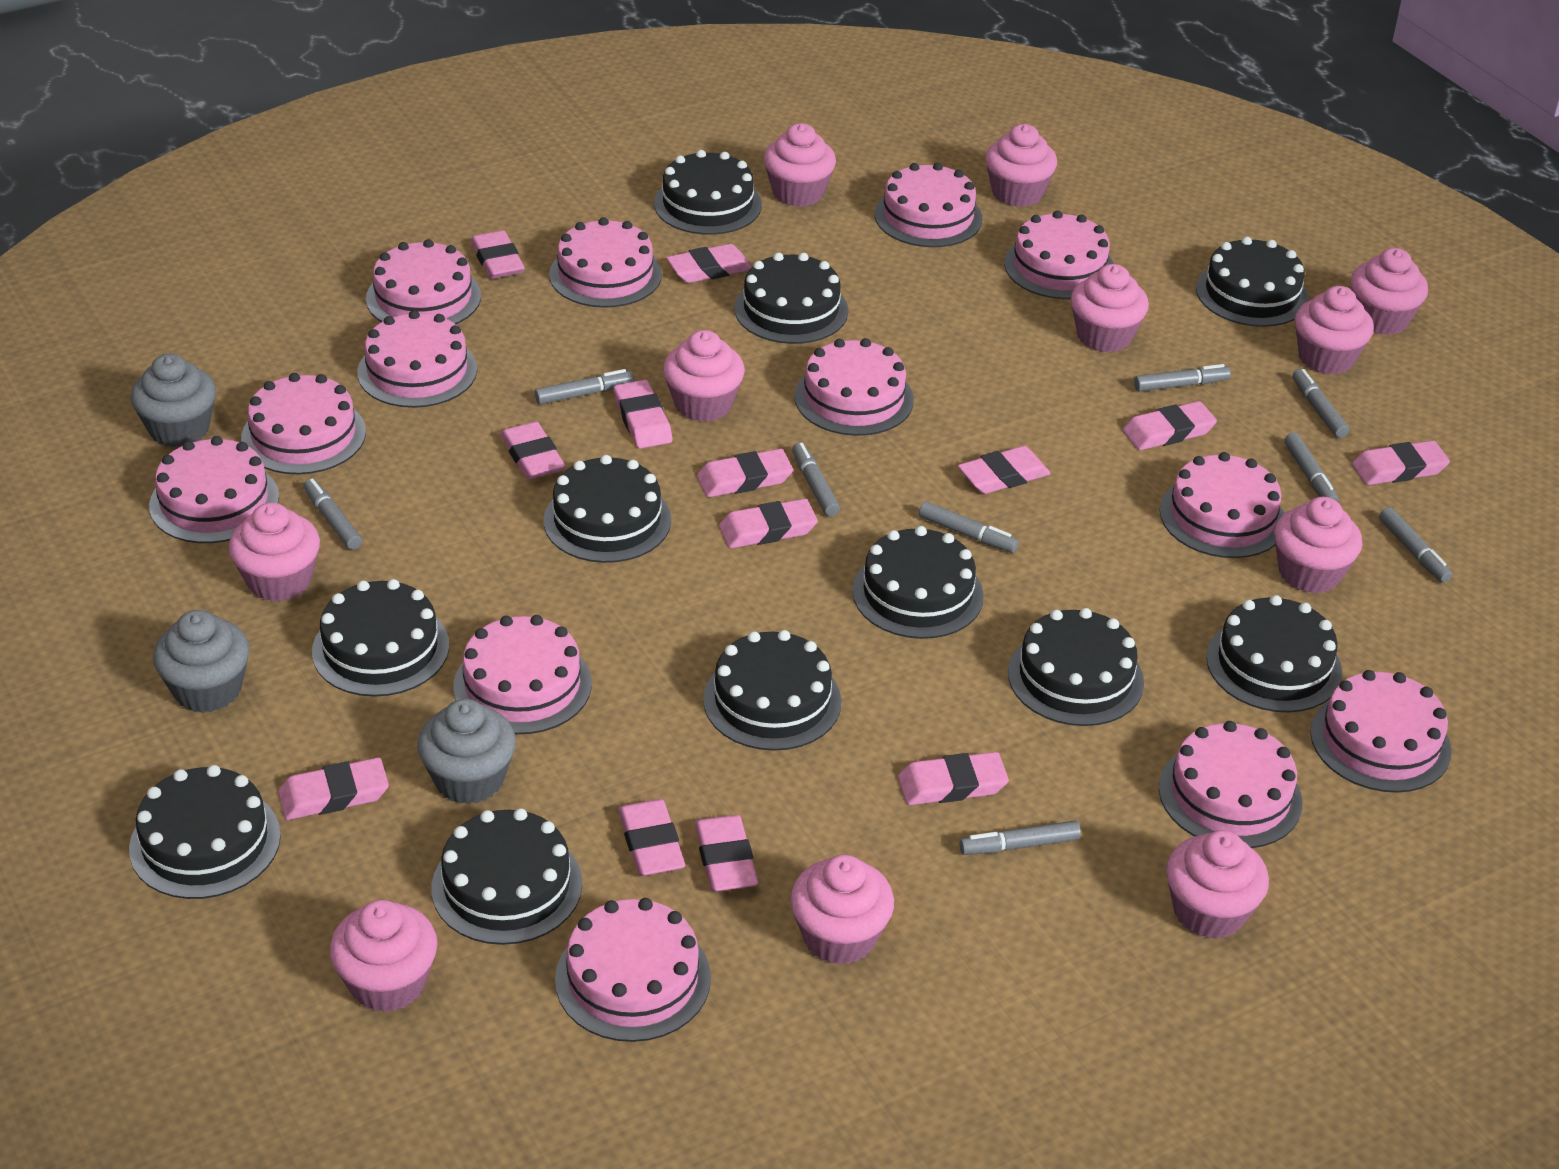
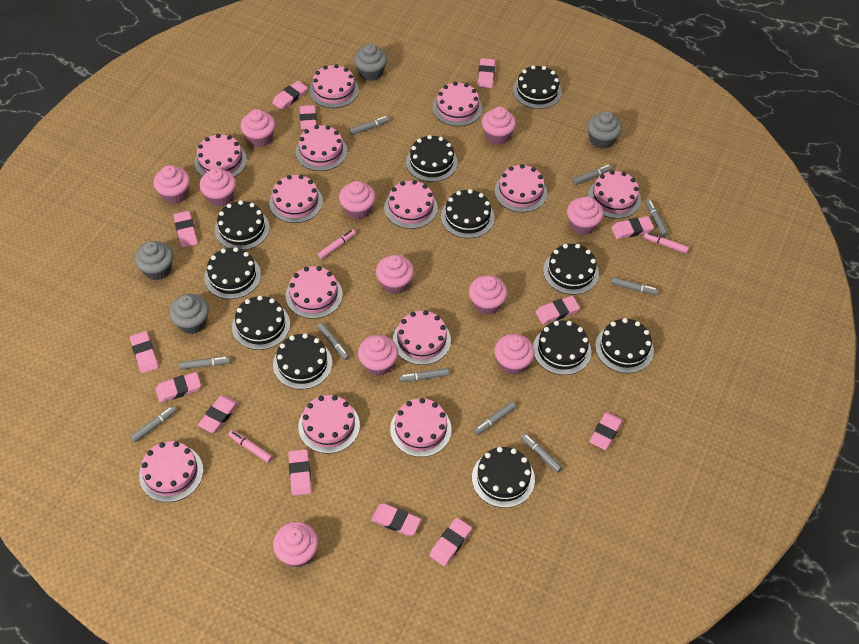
grey cupcake: 3 -> 4
grey marker: 9 -> 10
pink marker: 0 -> 3

